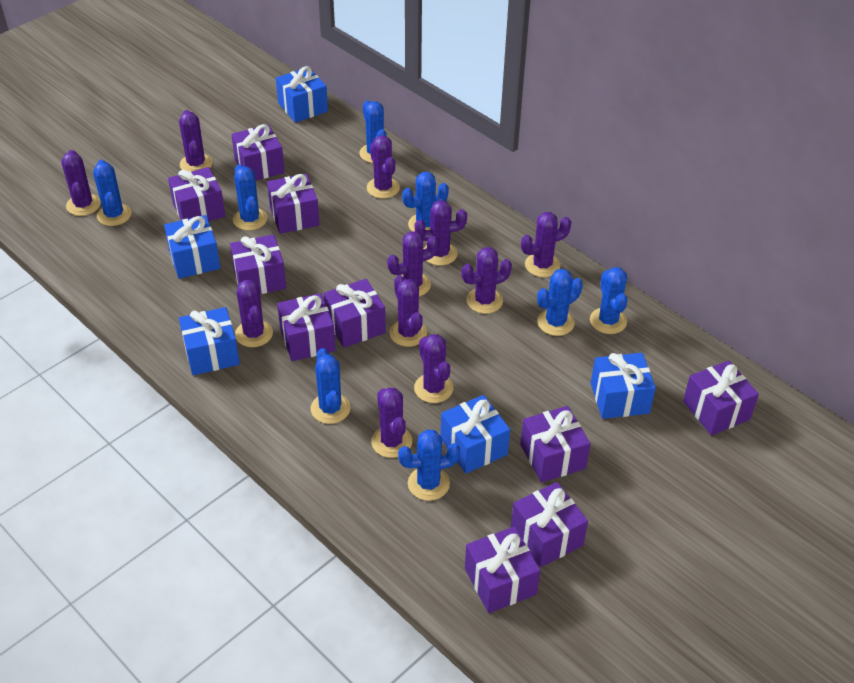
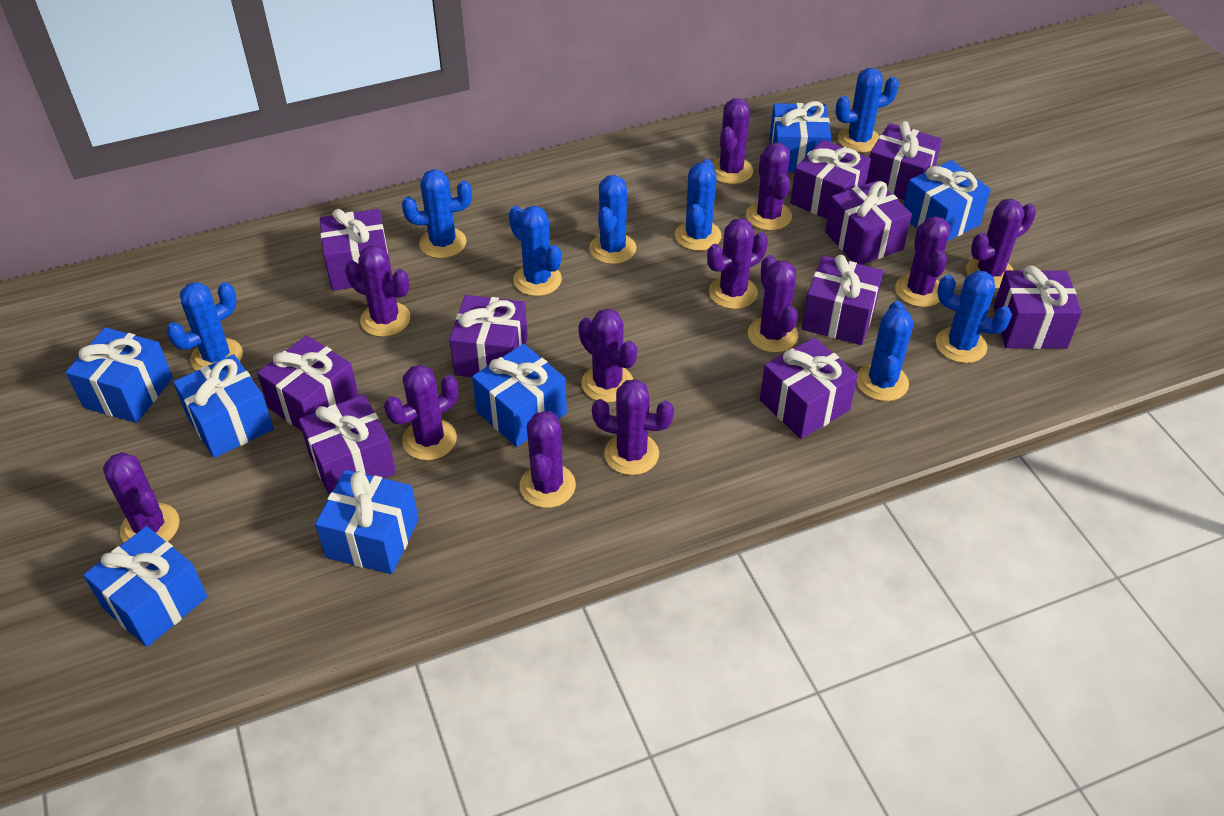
blue gift: 5 -> 7
purple cactus: 11 -> 12

